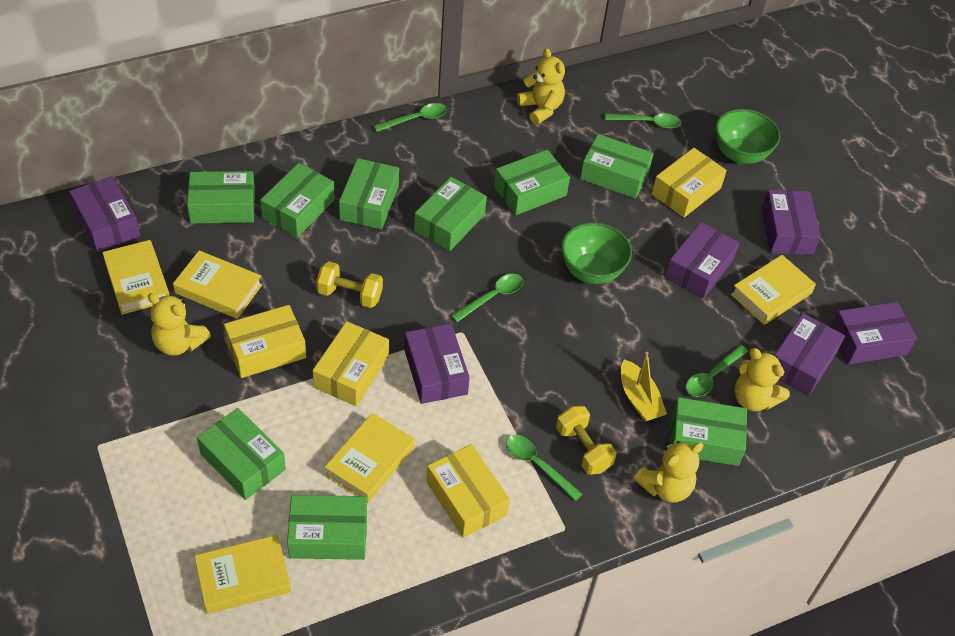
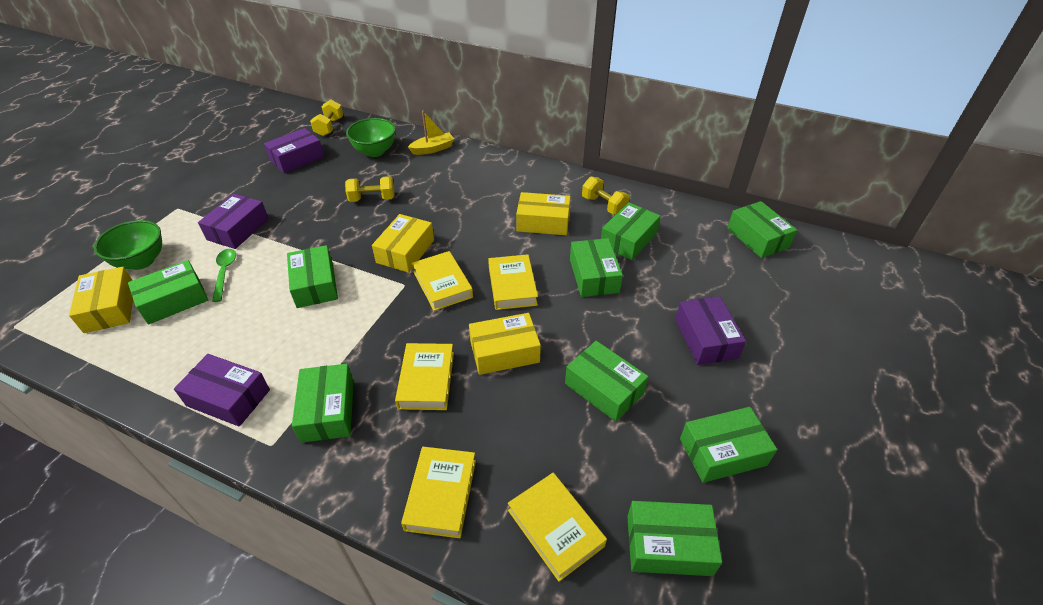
green spoon: 5 -> 1
purple box: 6 -> 4
yellow dumbbell: 2 -> 3
yellow teddy bear: 4 -> 0

